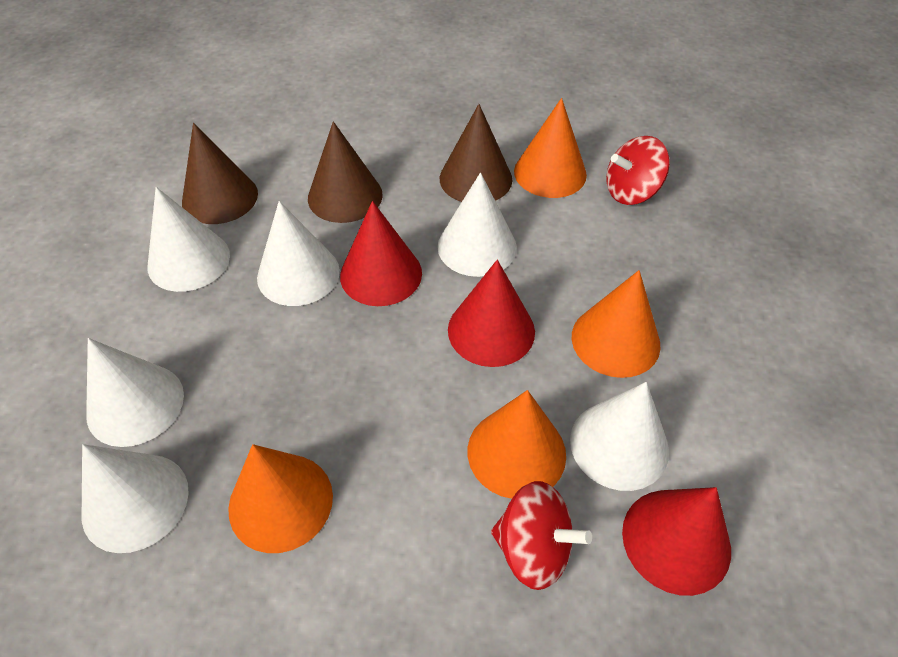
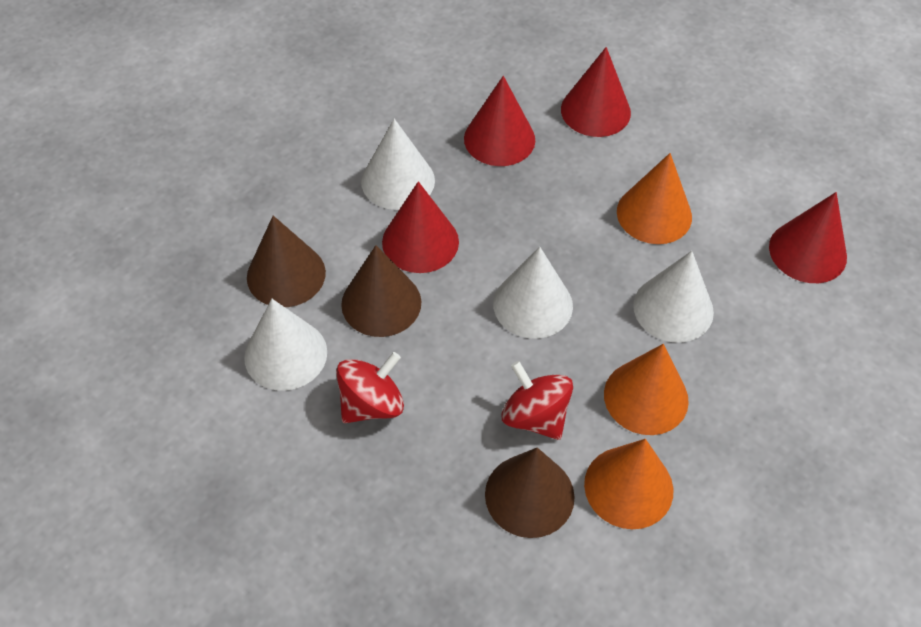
orange cone: 4 -> 3
red cone: 3 -> 4
white cone: 6 -> 4

